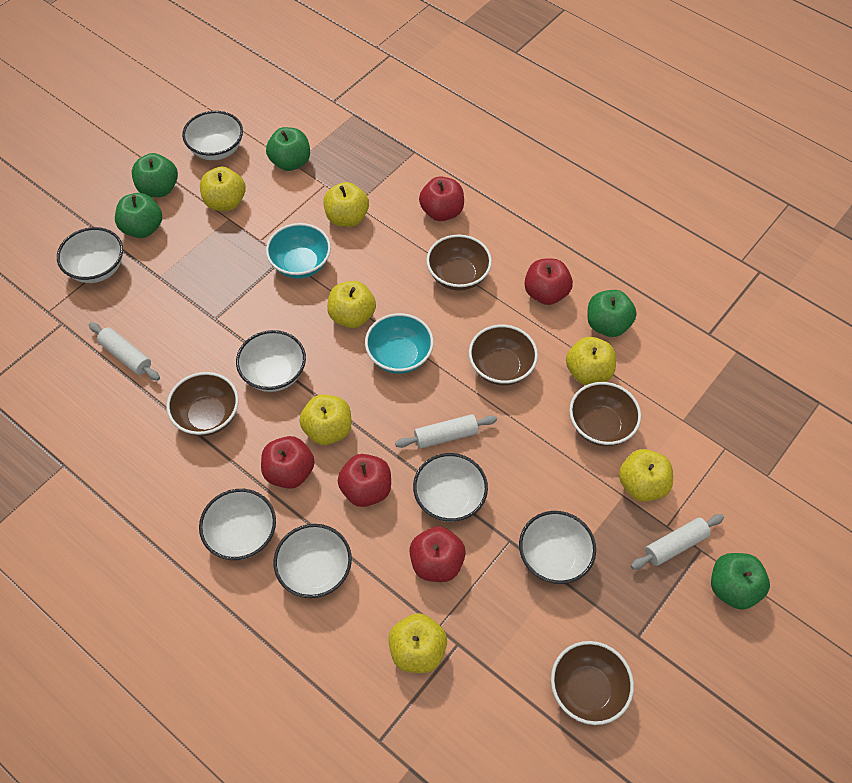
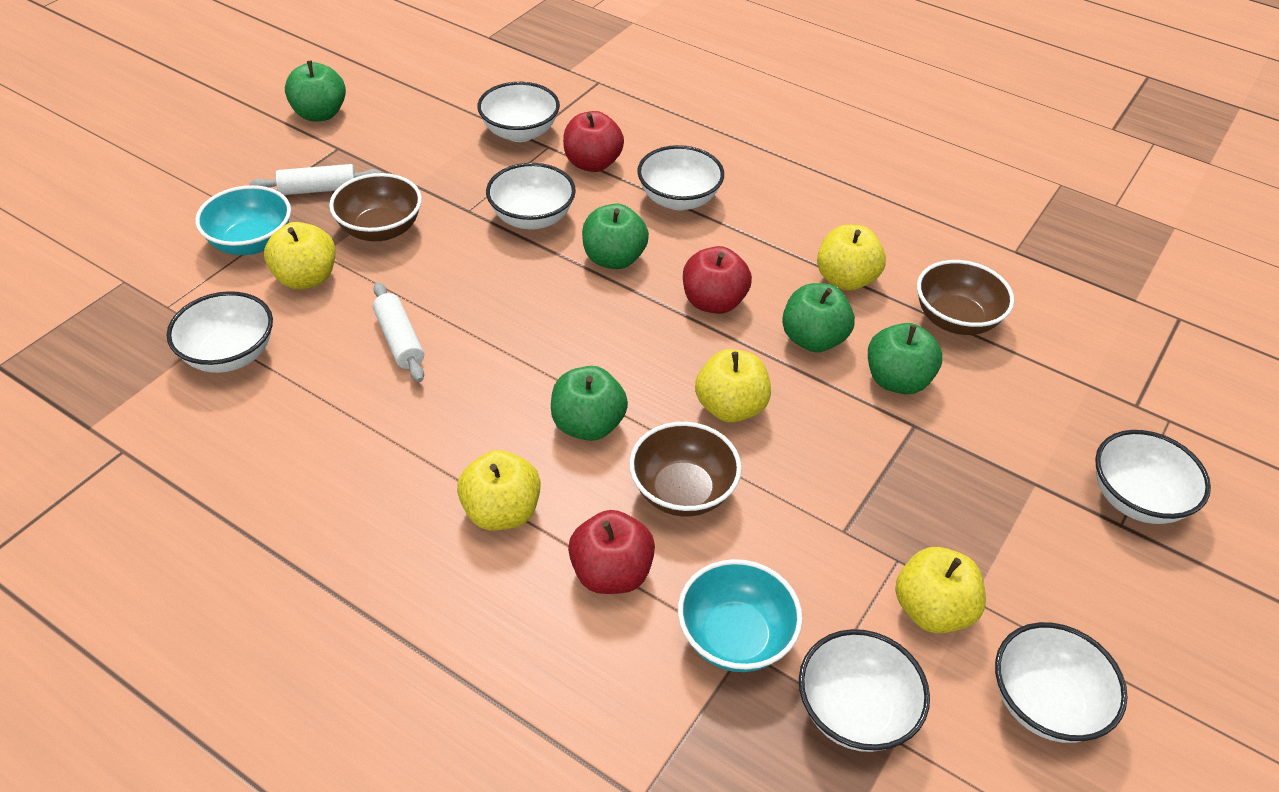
brown bowl: 5 -> 3
red apple: 5 -> 3
white rolling pin: 3 -> 2
yellow apple: 7 -> 5

